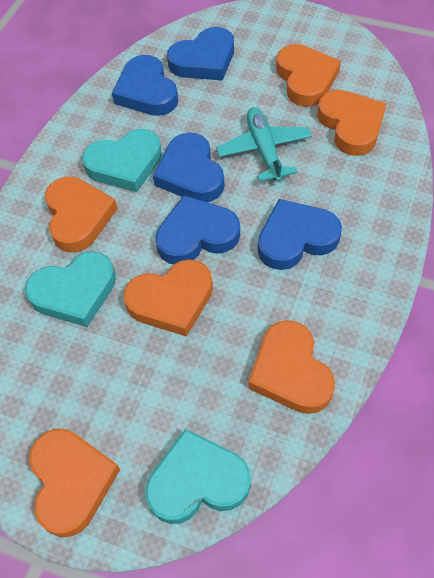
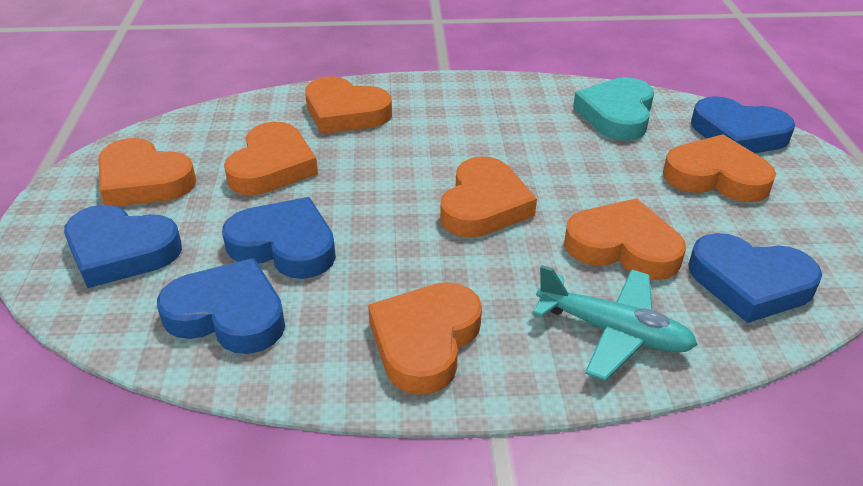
orange heart: 6 -> 7
turquoise heart: 3 -> 1

